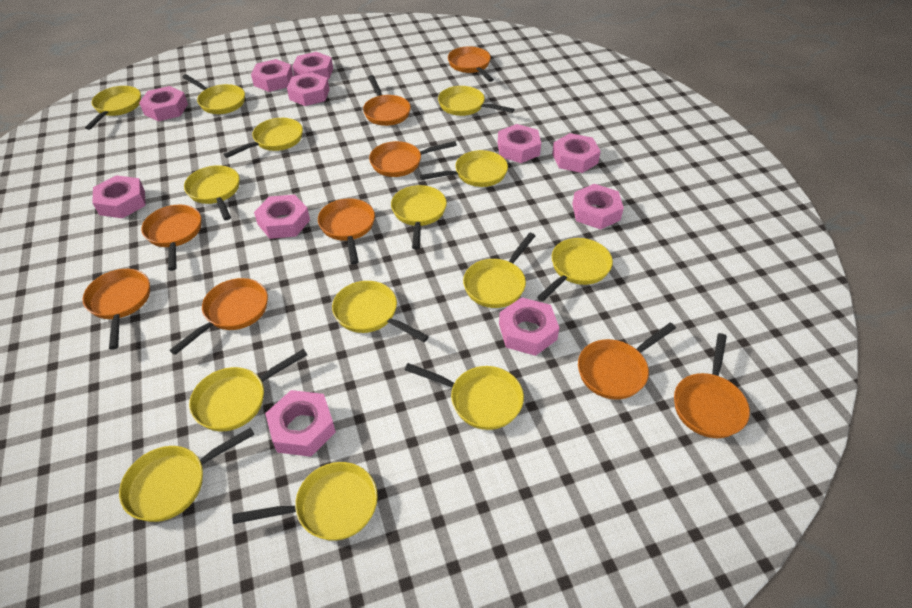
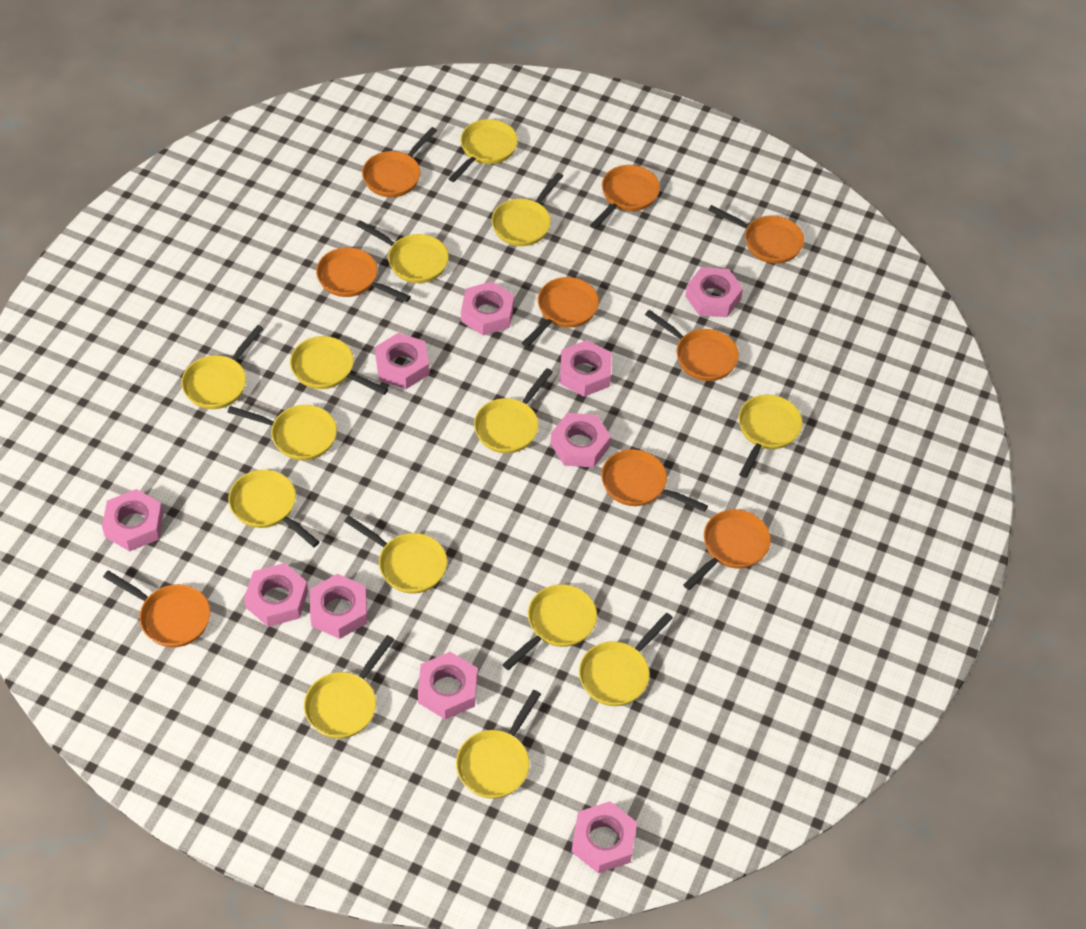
pink nut: 11 -> 10

